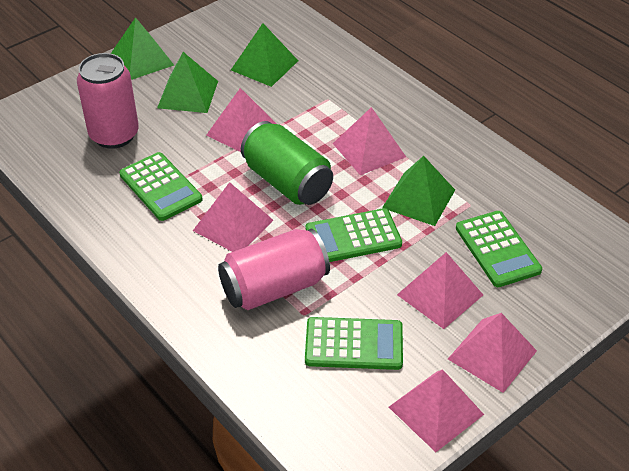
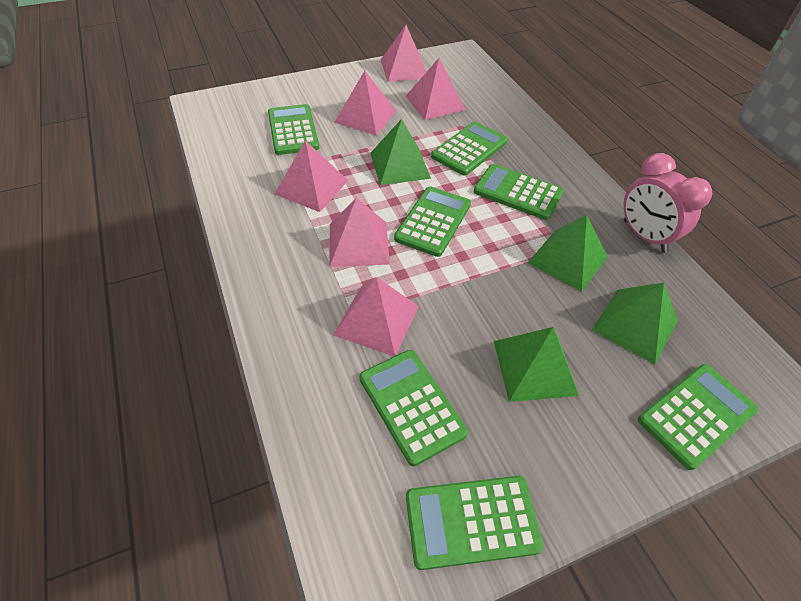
green calculator: 4 -> 7
green can: 1 -> 0
pink can: 2 -> 0
pink clock: 0 -> 1

